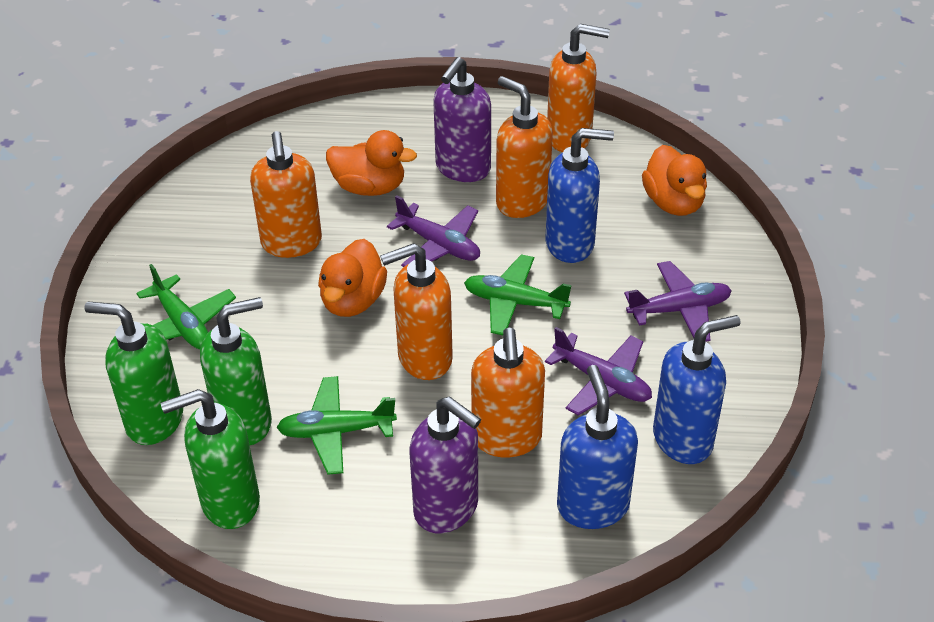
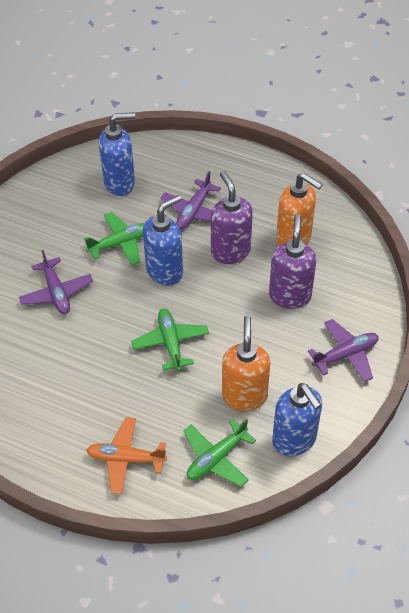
green soap dispenser: 3 -> 0
orange duck: 3 -> 0
orange plane: 0 -> 1
orange soap dispenser: 5 -> 2

